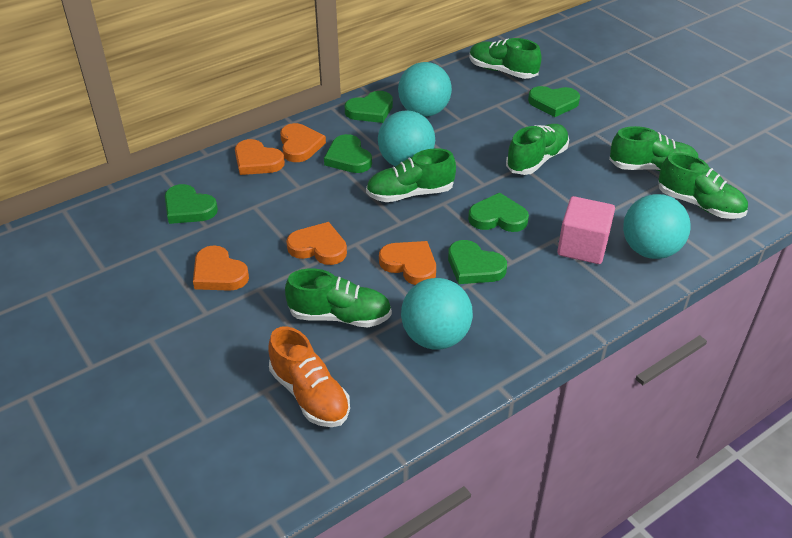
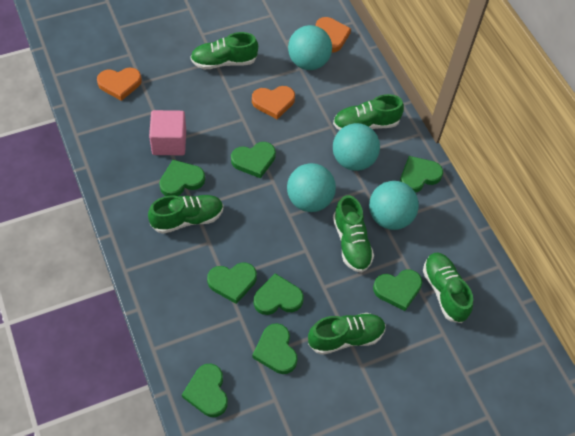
green heart: 6 -> 8
orange heart: 5 -> 3
orange shoe: 1 -> 0

